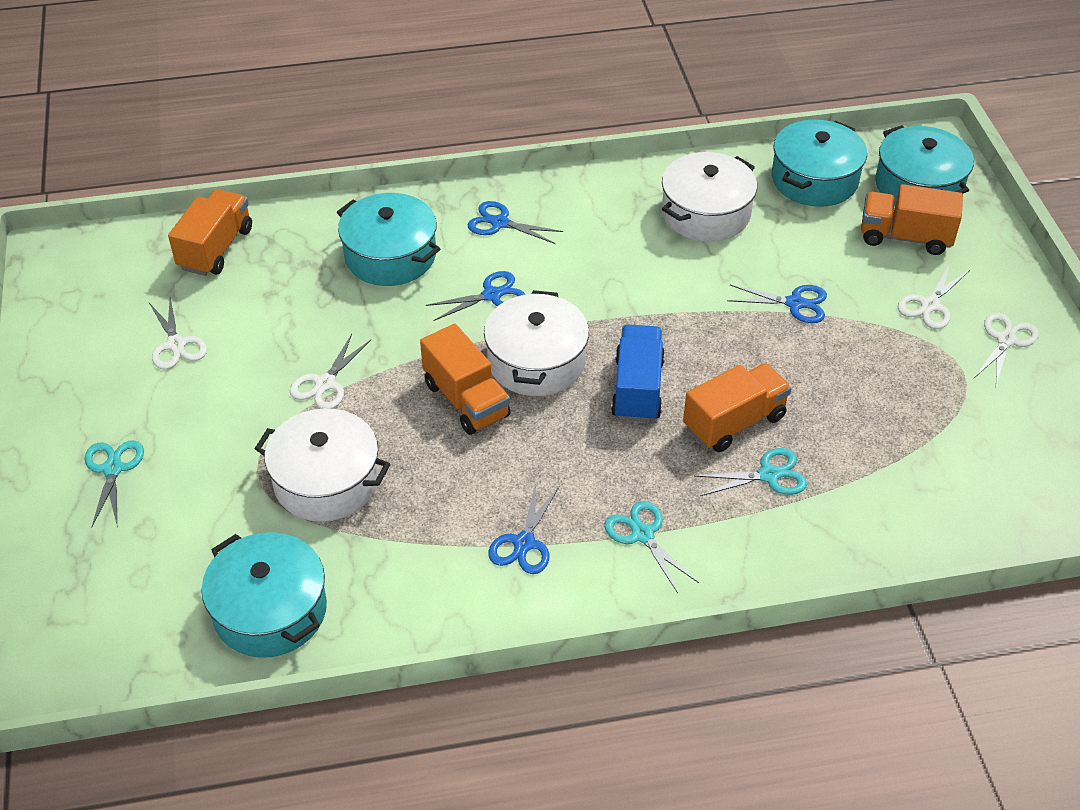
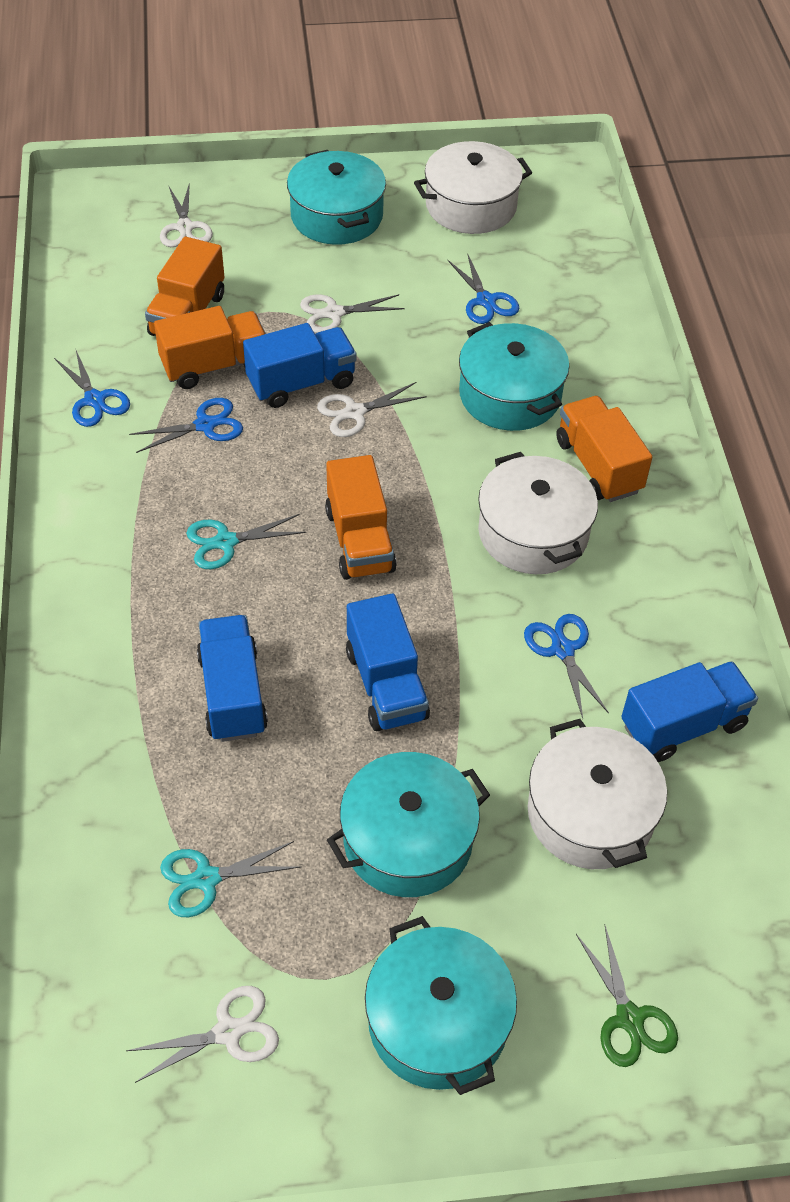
blue truck: 1 -> 4
green scissors: 0 -> 1
turquoise scissors: 3 -> 2

